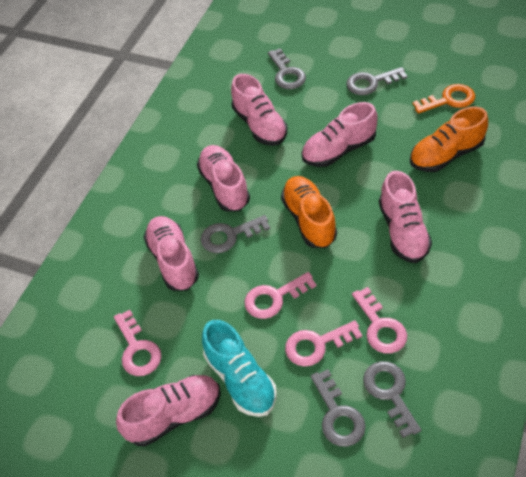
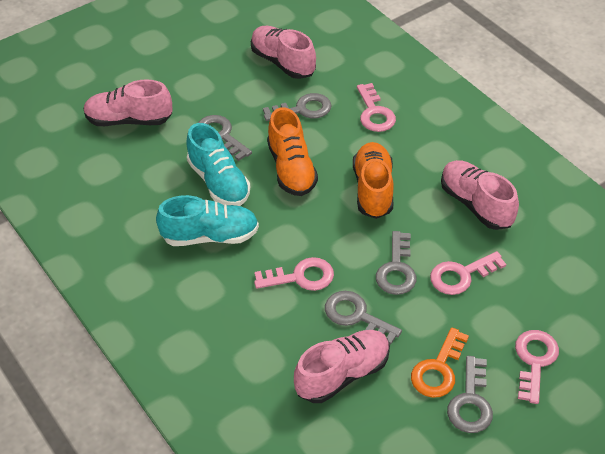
pink shoe: 6 -> 4
turquoise shoe: 1 -> 2

